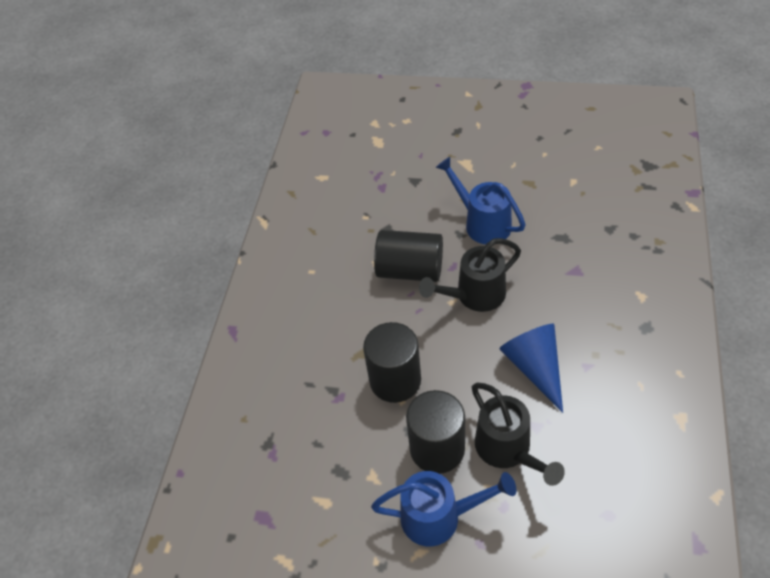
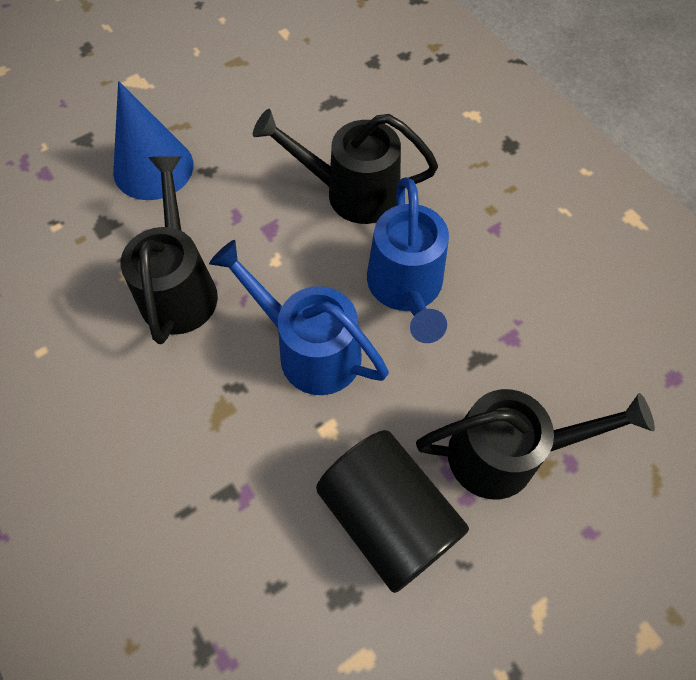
black cylinder: 3 -> 1
black watering can: 2 -> 3

